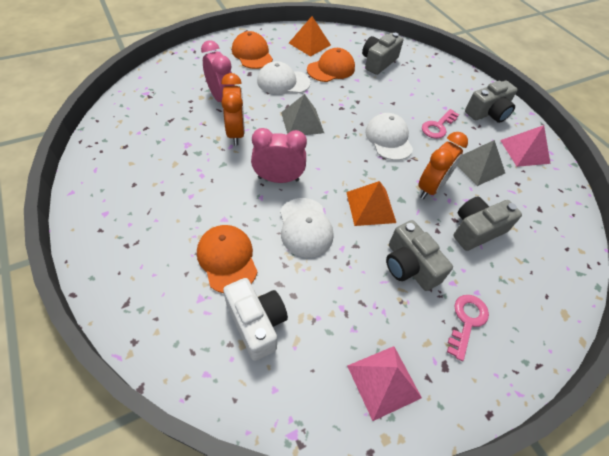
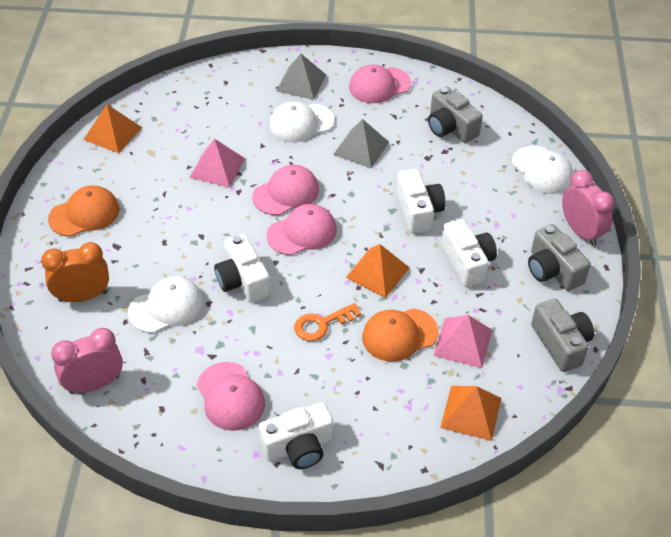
grey camera: 4 -> 3
orange cap: 3 -> 2
orange clock: 2 -> 1
orange key: 0 -> 1
orange pyramid: 2 -> 3
pink cap: 0 -> 4
pink key: 2 -> 0
white camera: 1 -> 4

